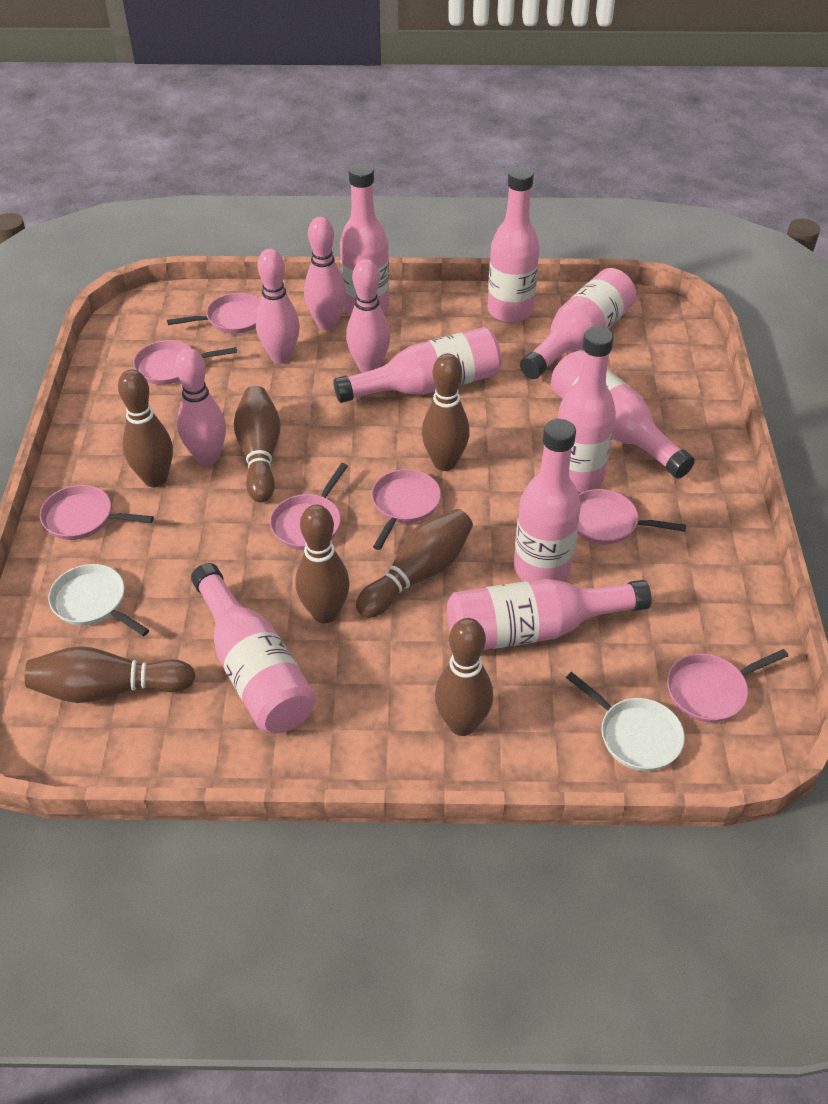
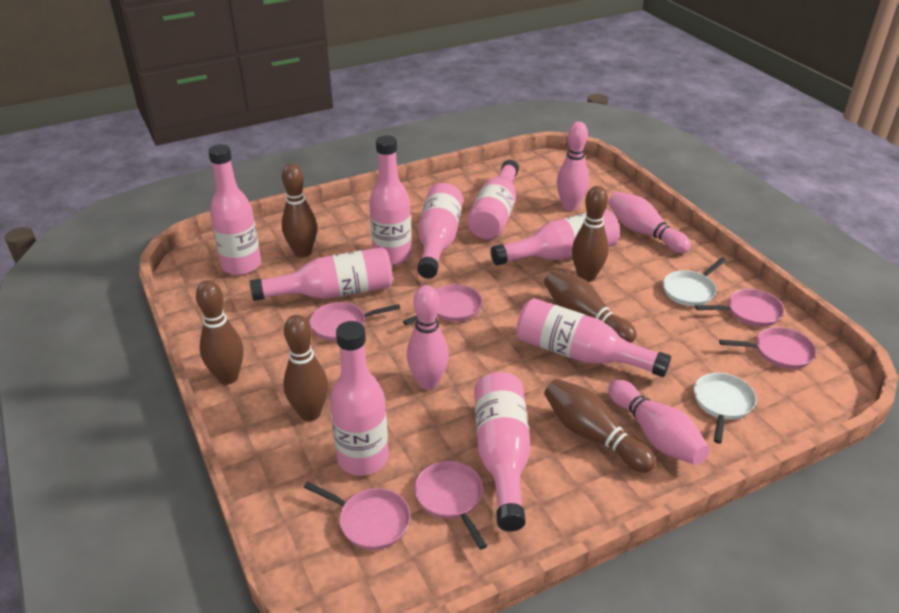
brown bowling pin: 7 -> 6
pink pan: 7 -> 6

